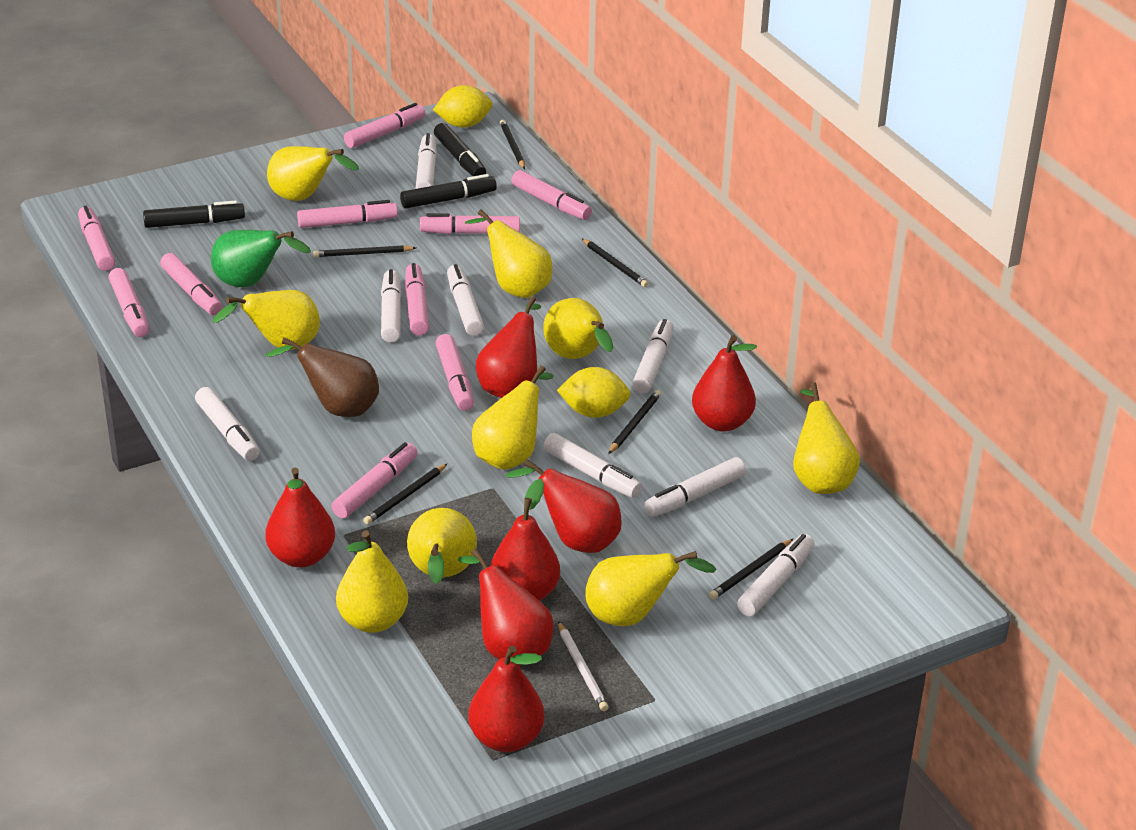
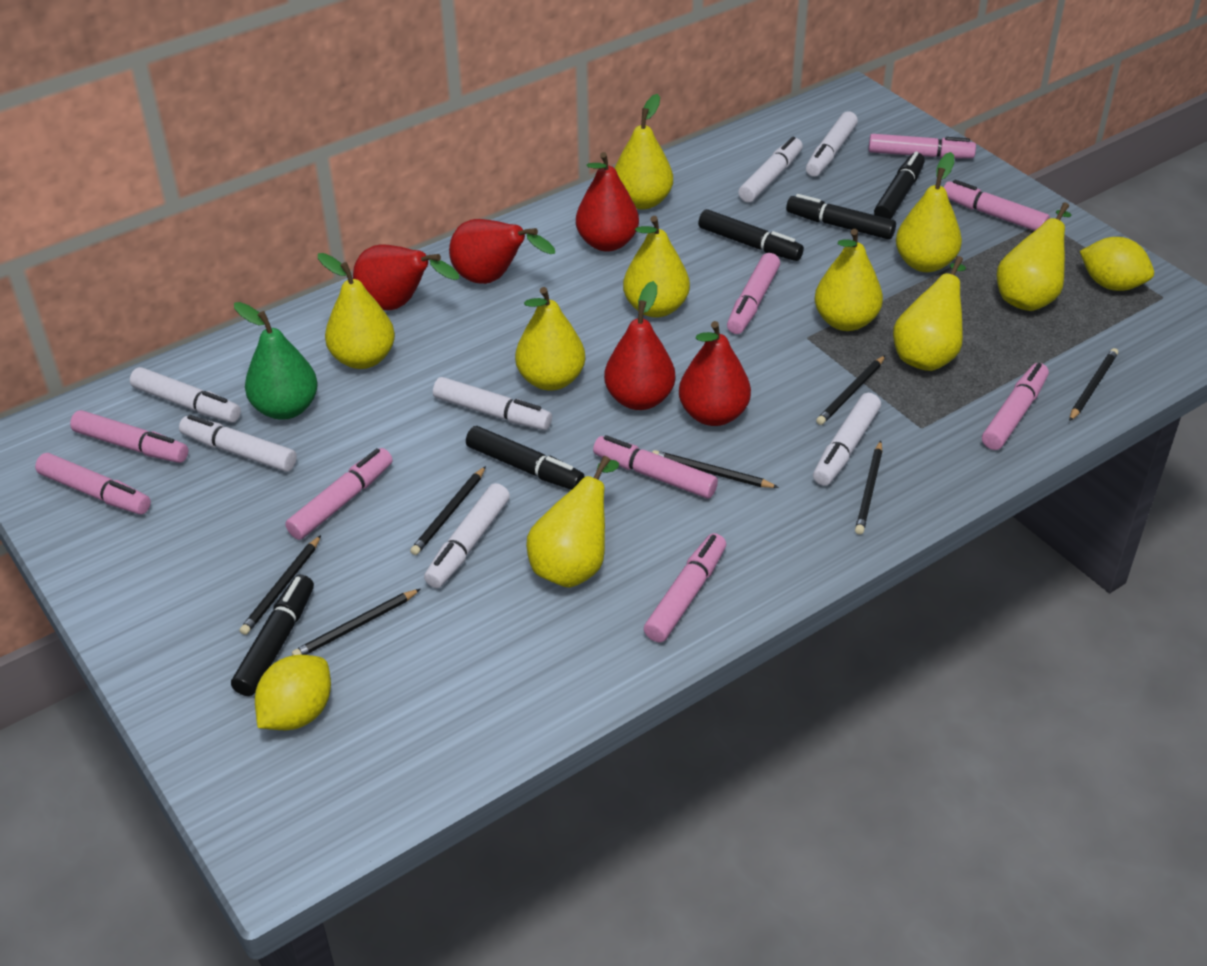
black marker: 3 -> 5
black pencil: 6 -> 7
brown pear: 1 -> 0
pink marker: 10 -> 9
red pear: 7 -> 5
white marker: 8 -> 7
white pencil: 1 -> 0

